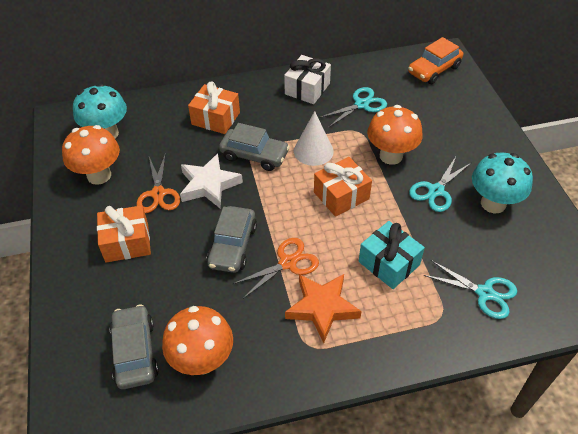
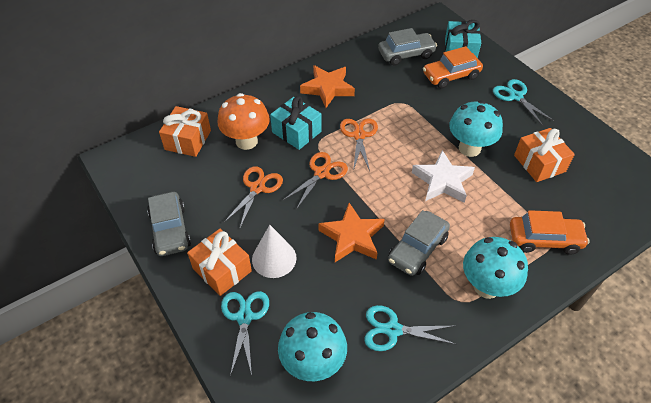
orange car: 1 -> 2
orange mushroom: 3 -> 1
orange scissors: 2 -> 3
orange star: 1 -> 2
turquoise gift: 1 -> 2
turquoise mushroom: 2 -> 3
white gift: 1 -> 0

